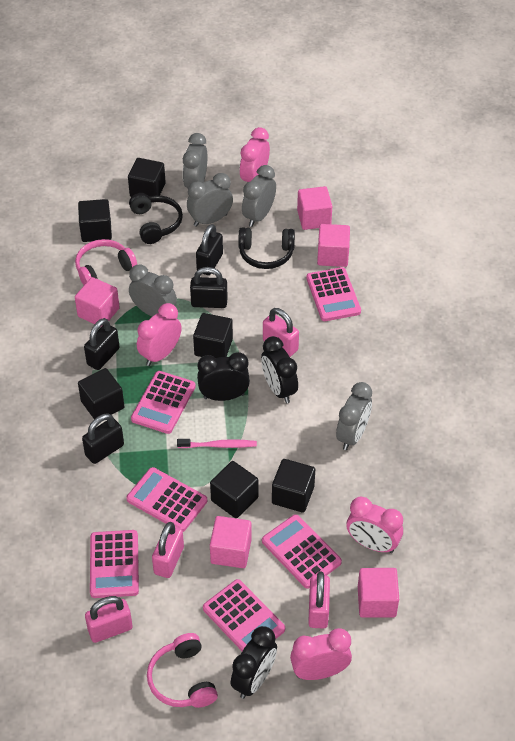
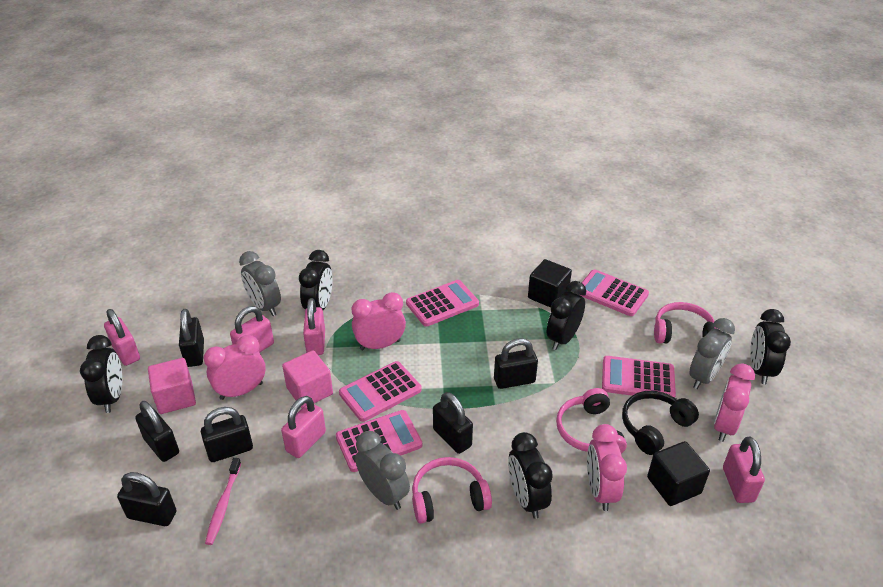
black clock: 3 -> 5
black cube: 6 -> 2
black headphones: 2 -> 1
black padlock: 4 -> 6
grey clock: 5 -> 3
pink calculator: 6 -> 5
pink cube: 5 -> 2
pink headphones: 2 -> 3
pink padlock: 4 -> 5

